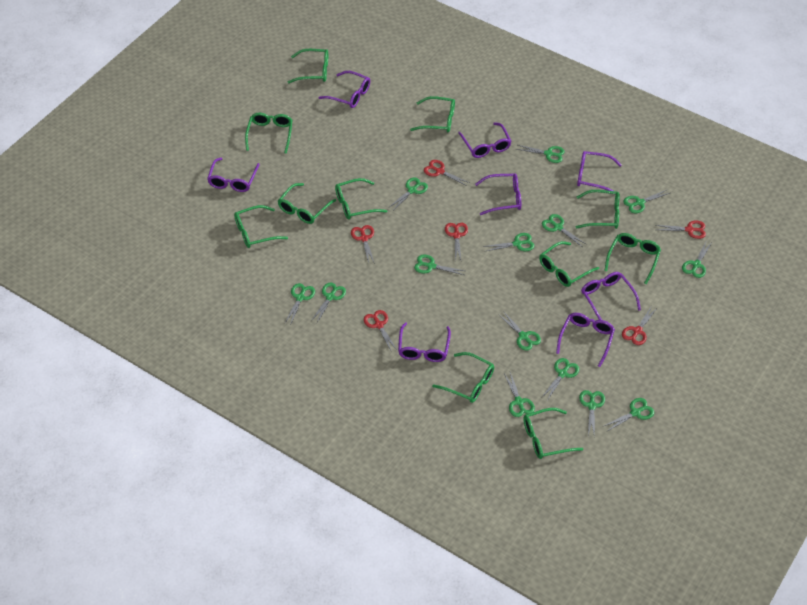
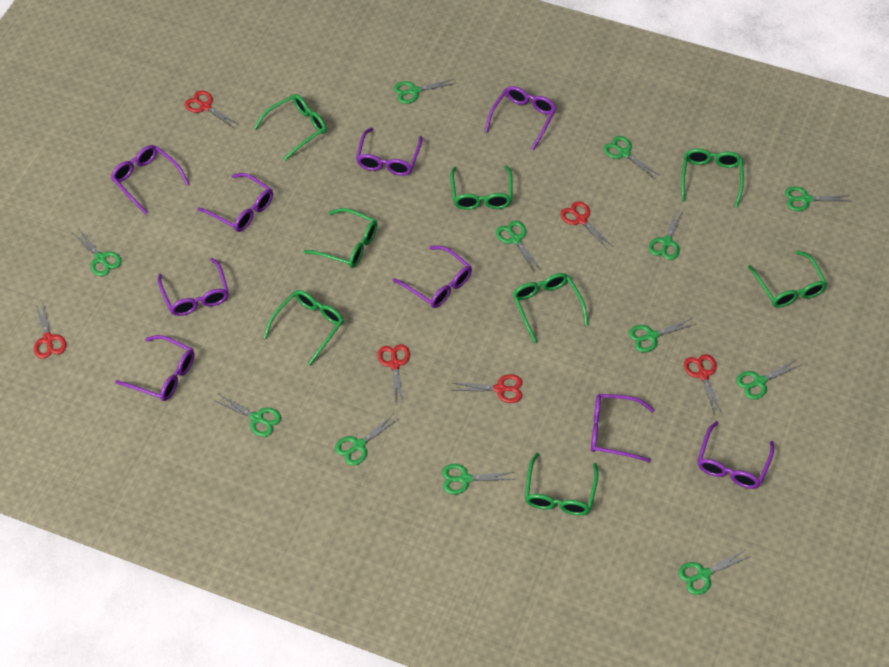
green glasses: 11 -> 8
green scissors: 14 -> 12
purple glasses: 8 -> 9

